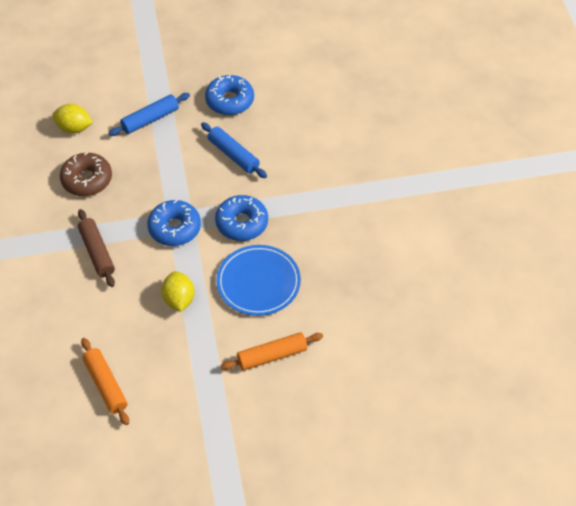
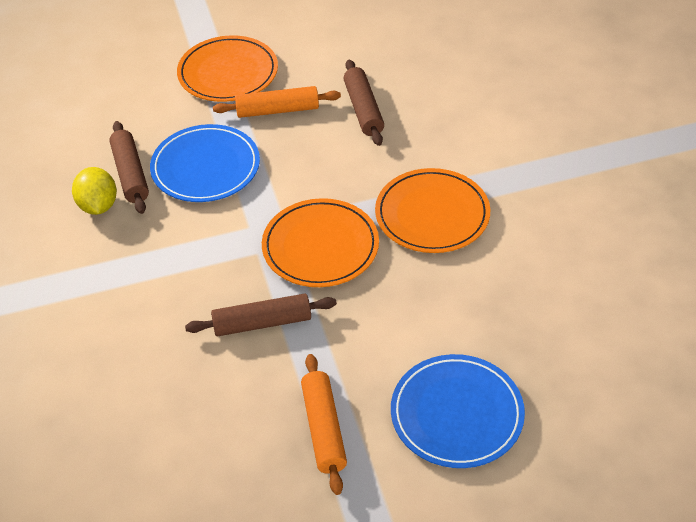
blue donut: 3 -> 0
blue plate: 1 -> 2
blue rolling pin: 2 -> 0
brown donut: 1 -> 0
brown rolling pin: 1 -> 3
orange plate: 0 -> 3
yellow lemon: 2 -> 1

